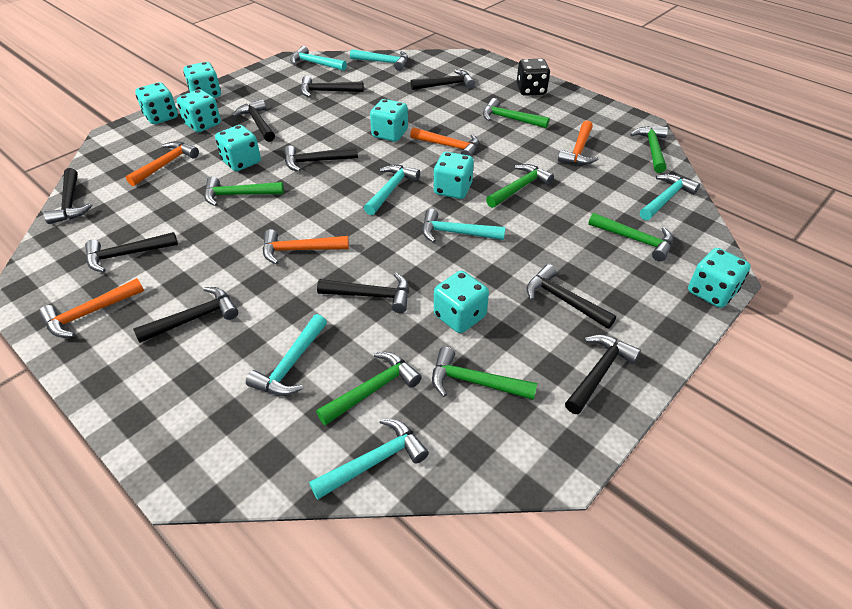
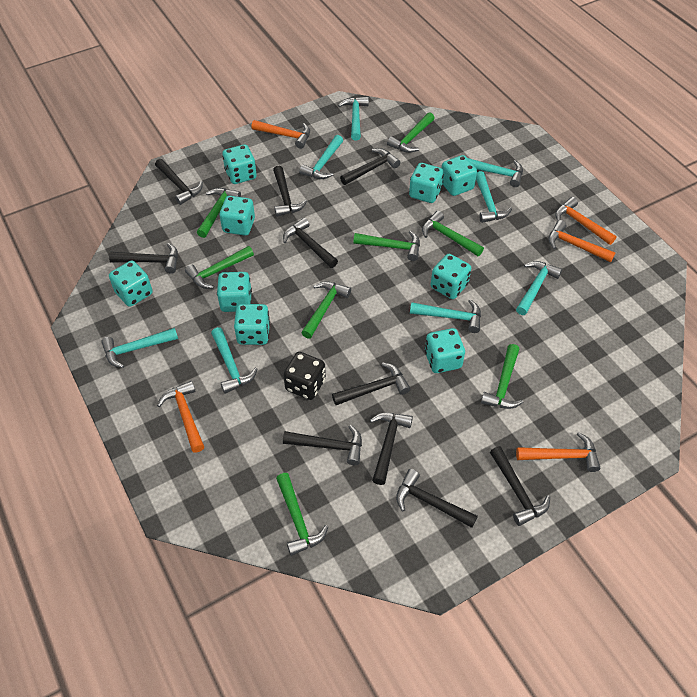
green hammer: 7 -> 8
turquoise dice: 8 -> 9
turquoise hammer: 7 -> 8

